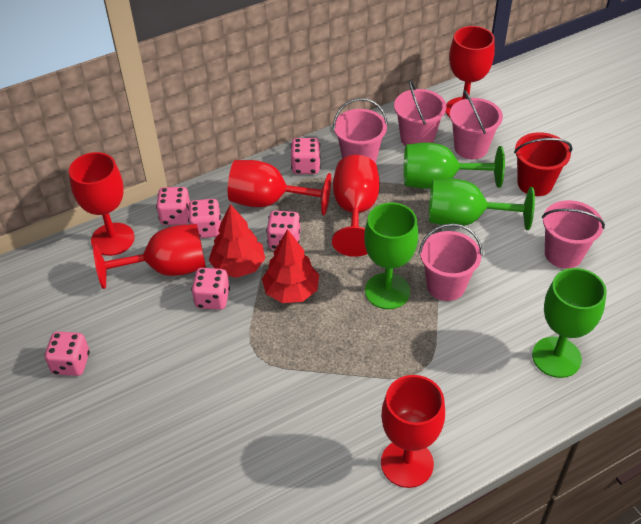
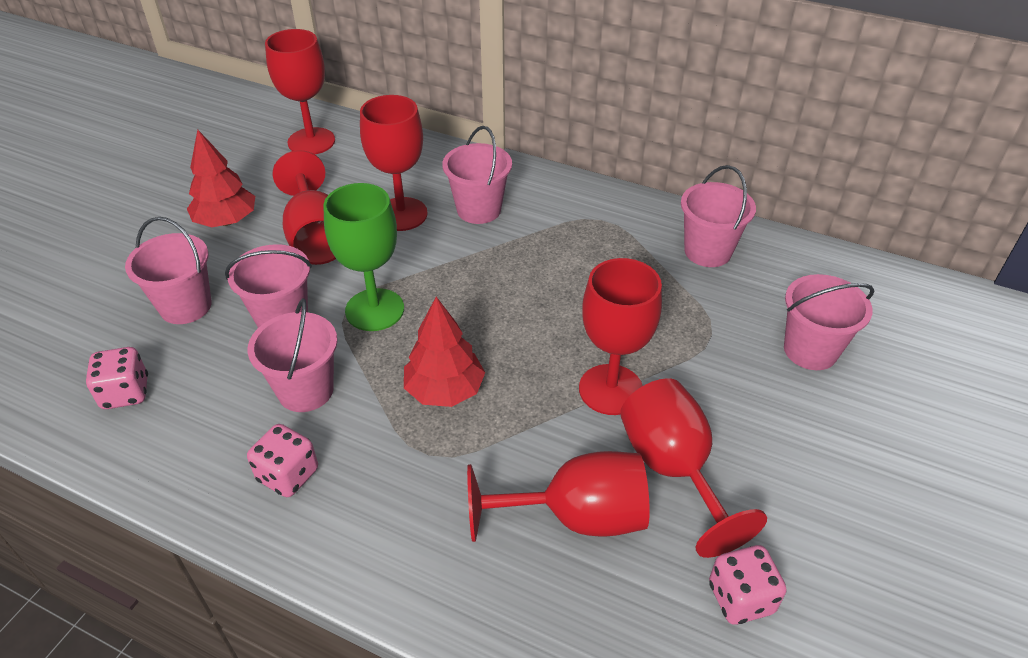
green goblet: 4 -> 1
pink bucket: 5 -> 6
pink dice: 6 -> 3
red bucket: 1 -> 0

